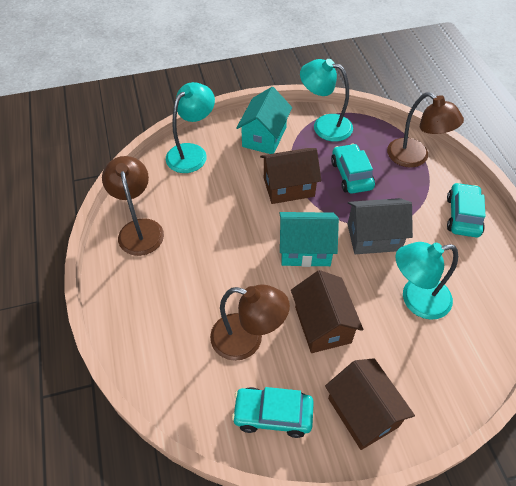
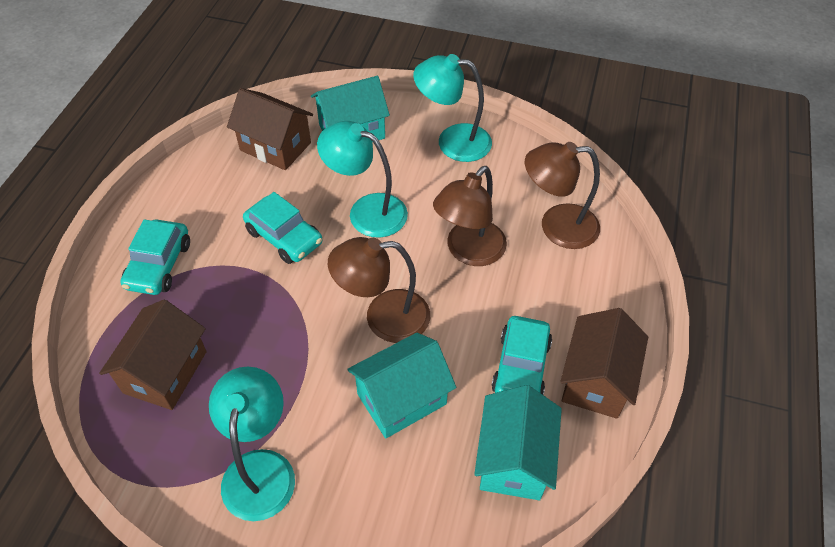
grey house: 1 -> 0
turquoise house: 2 -> 3

